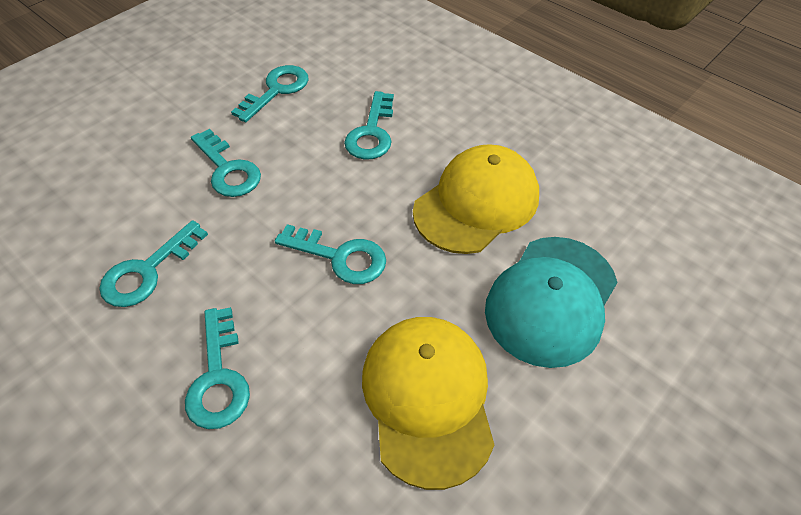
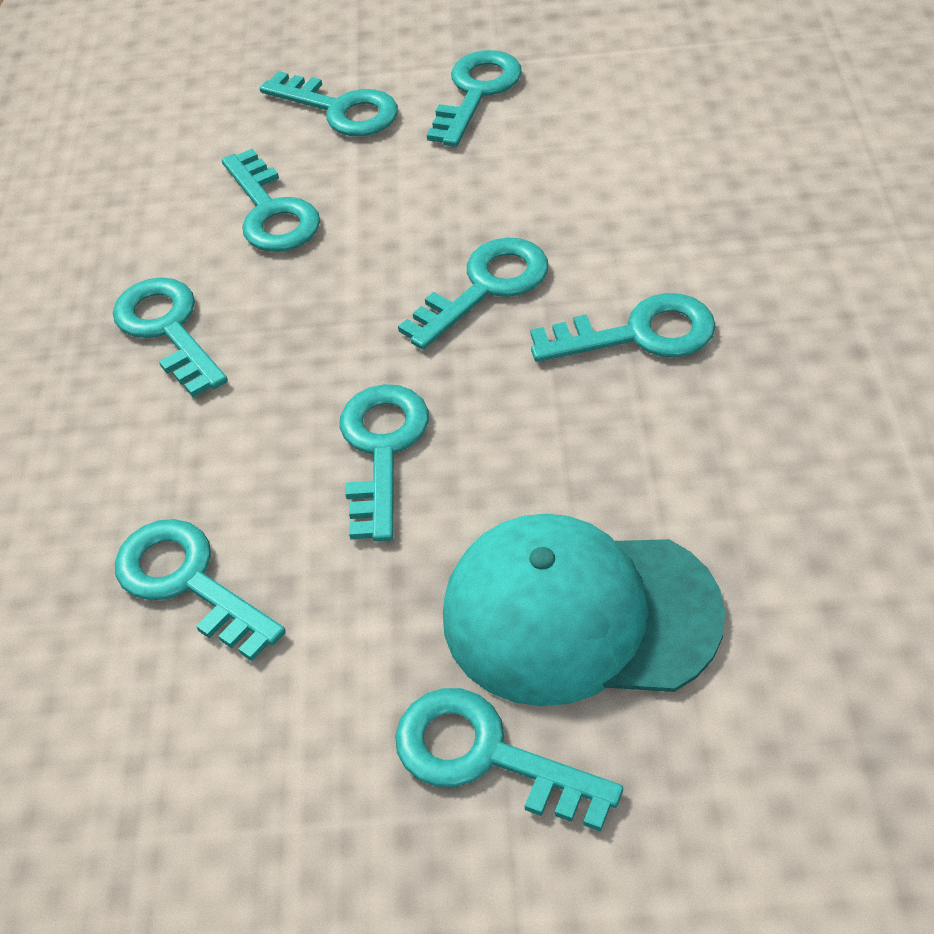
turquoise key: 6 -> 9
yellow cap: 2 -> 0

